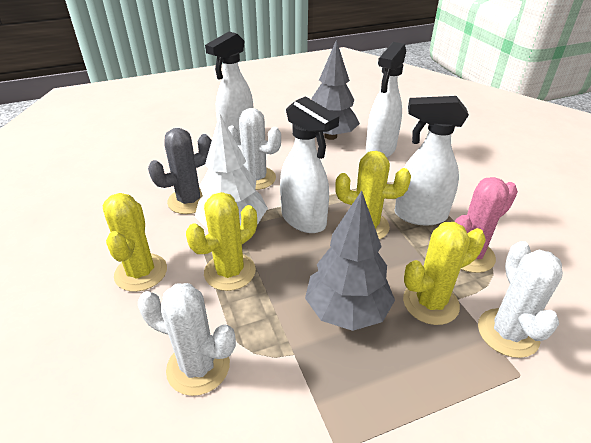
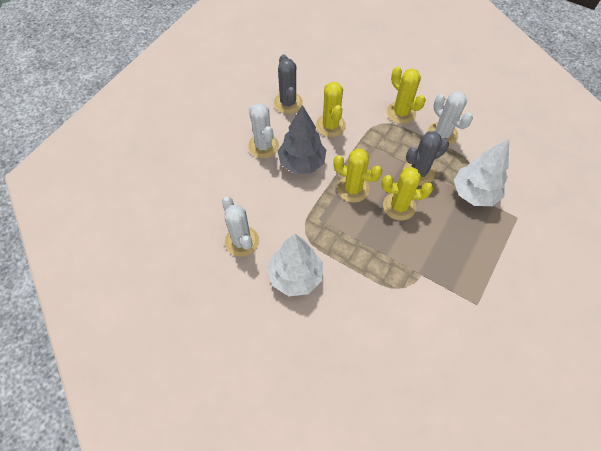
grey cactus: 1 -> 2
grey tree: 2 -> 1
pink cactus: 1 -> 0
white spray bottle: 4 -> 0
white tree: 1 -> 2

